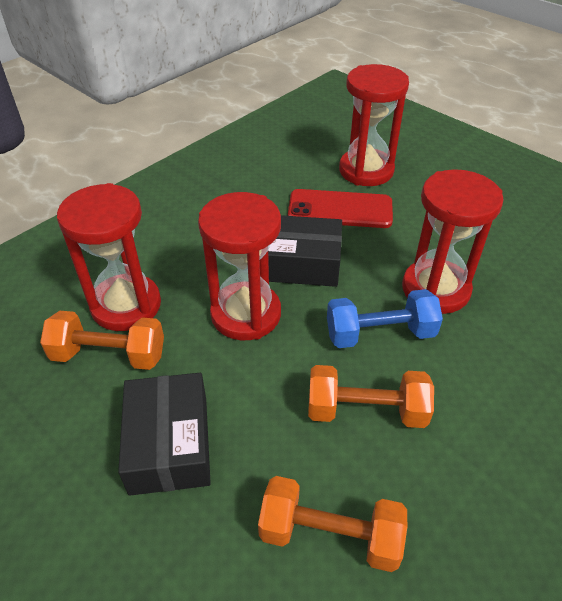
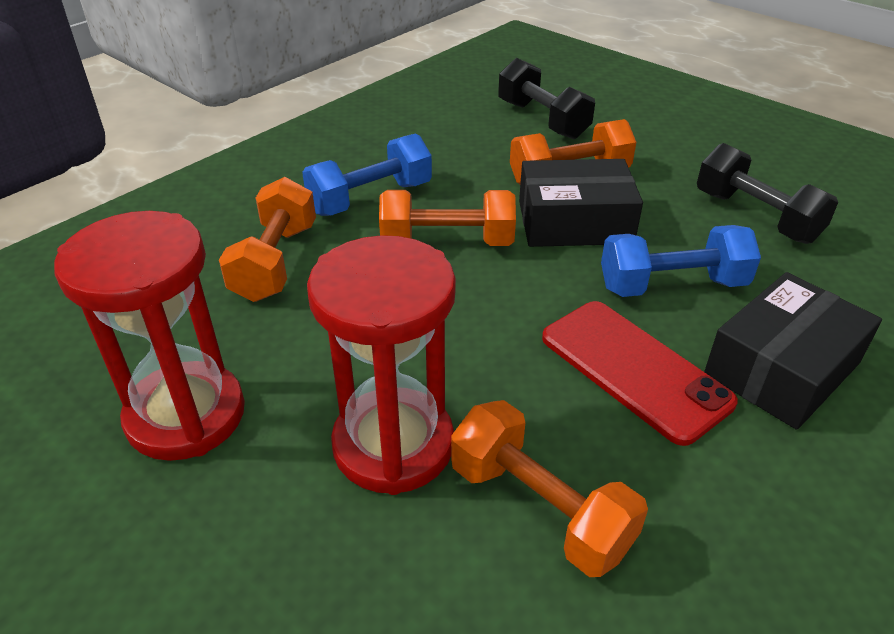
black dumbbell: 0 -> 2
blue dumbbell: 1 -> 2
orange dumbbell: 3 -> 4
red hourglass: 4 -> 2

